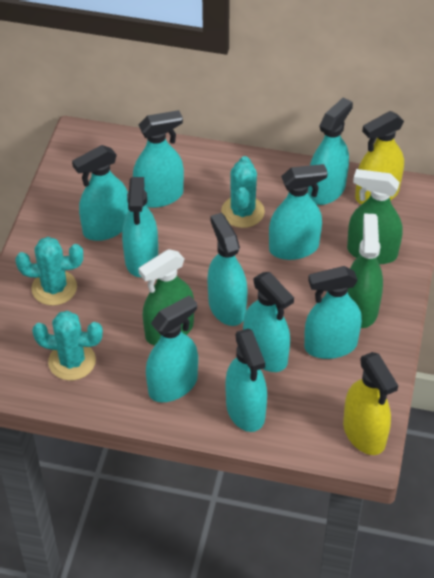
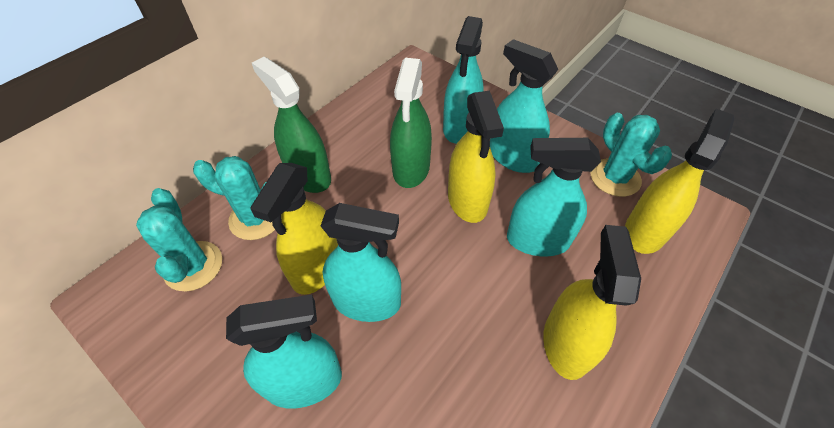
green spray bottle: 3 -> 2
turquoise spray bottle: 10 -> 5
yellow spray bottle: 2 -> 4

